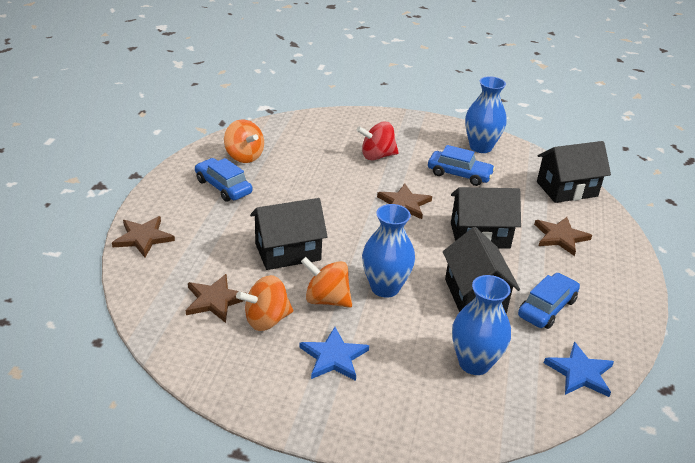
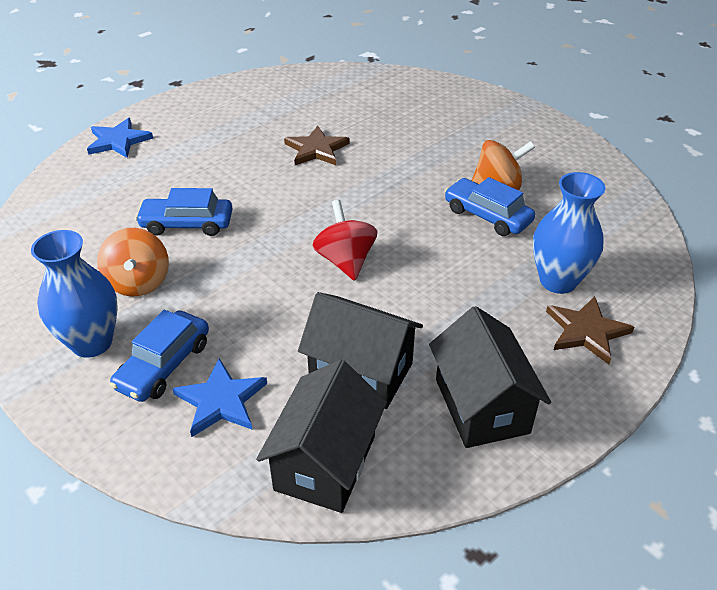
black house: 4 -> 3
blue vase: 3 -> 2
brown star: 4 -> 2
orange spinning top: 3 -> 2

